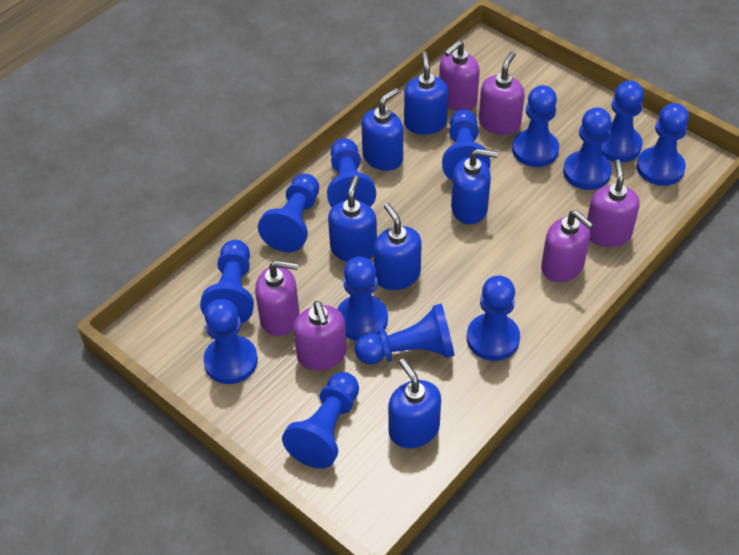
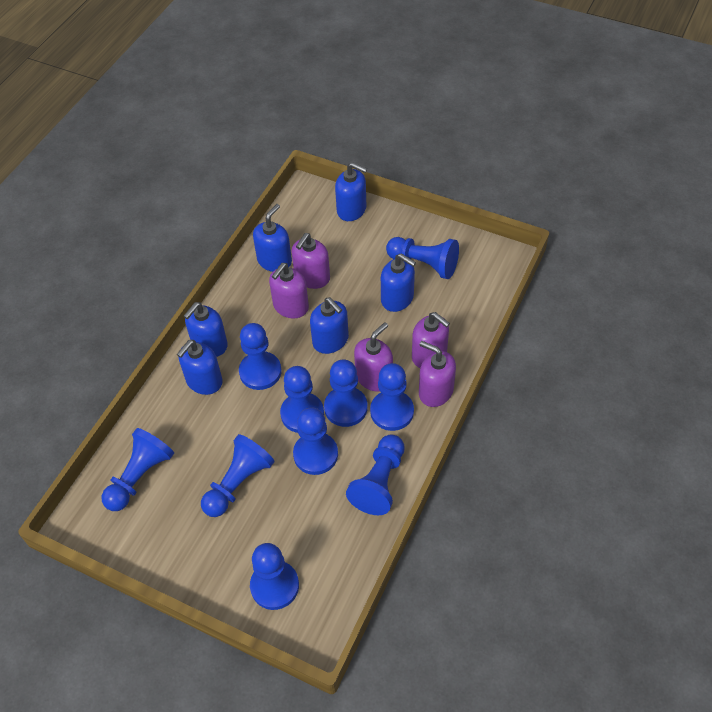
blue pawn: 13 -> 10
purple soap dispenser: 6 -> 5

